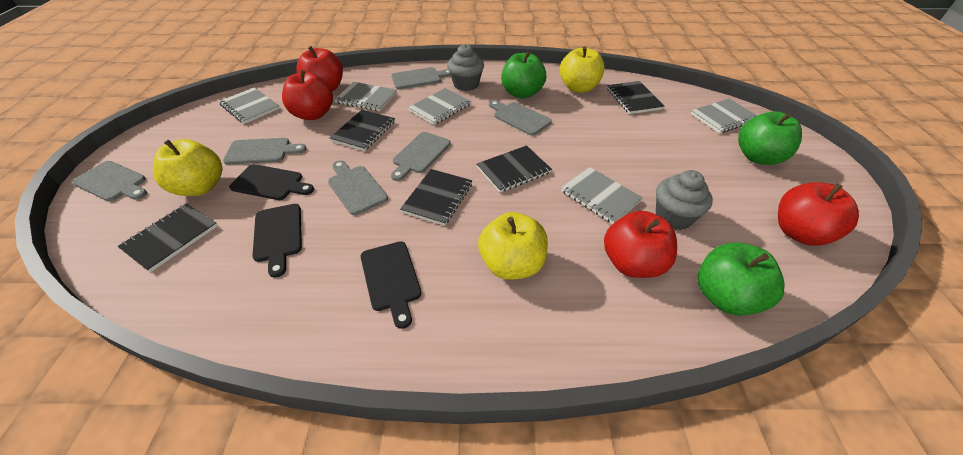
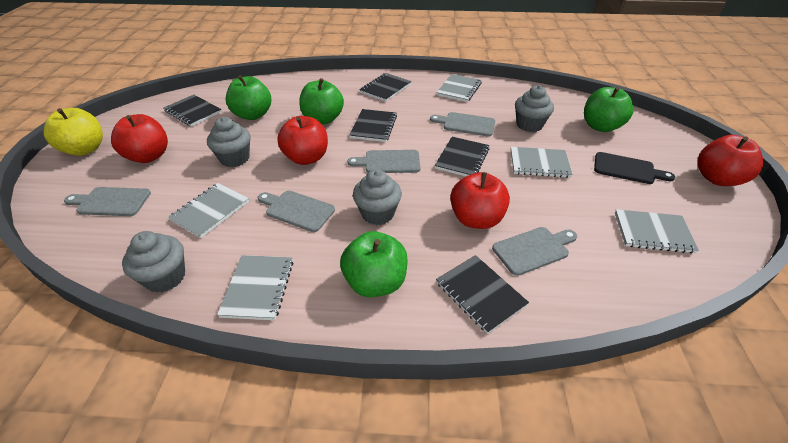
black cutting board: 3 -> 1
green apple: 3 -> 4
grey cupcake: 2 -> 4
grey cutting board: 6 -> 5
yellow apple: 3 -> 1

